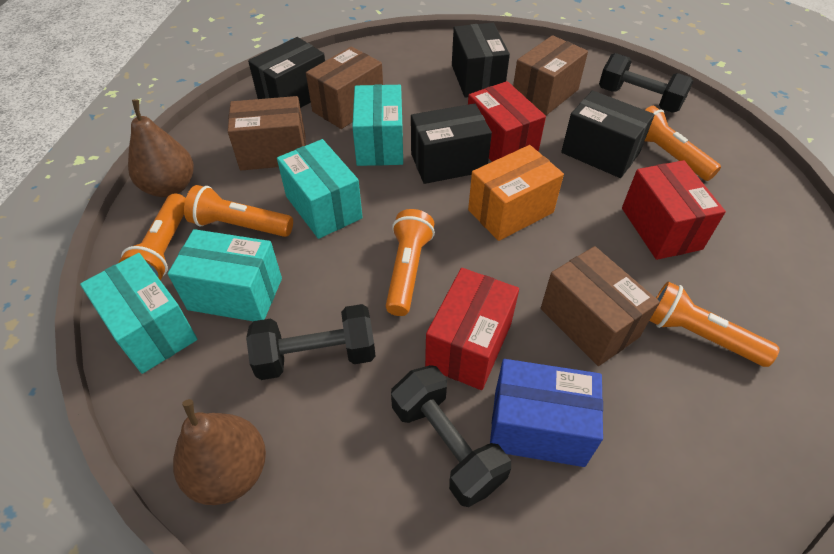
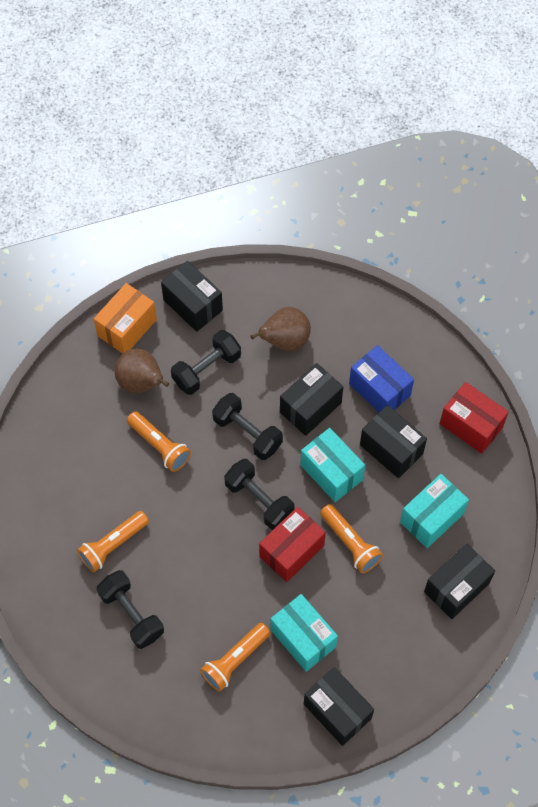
black box: 4 -> 5
black dumbbell: 3 -> 4
brown box: 4 -> 0
orange flashlight: 5 -> 4
red box: 3 -> 2
turquoise box: 4 -> 3

